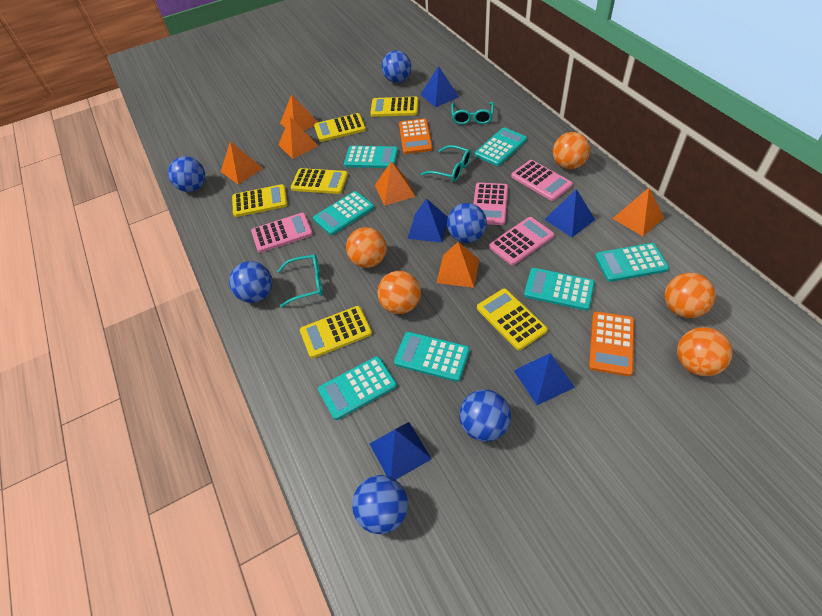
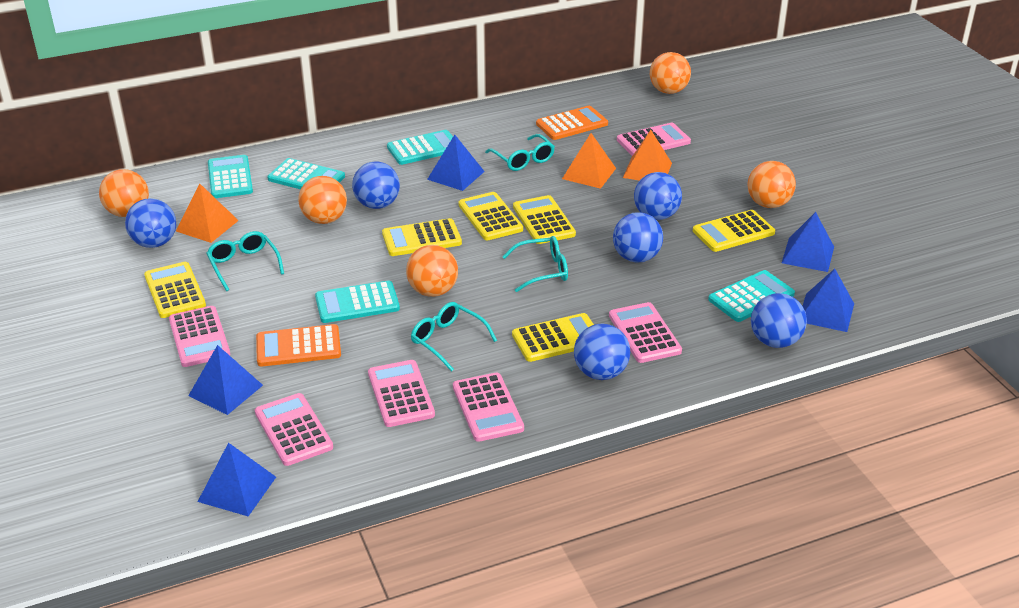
orange pyramid: 6 -> 3
pink calculator: 4 -> 6
turquoise calculator: 7 -> 5
turquoise glasses: 3 -> 4

